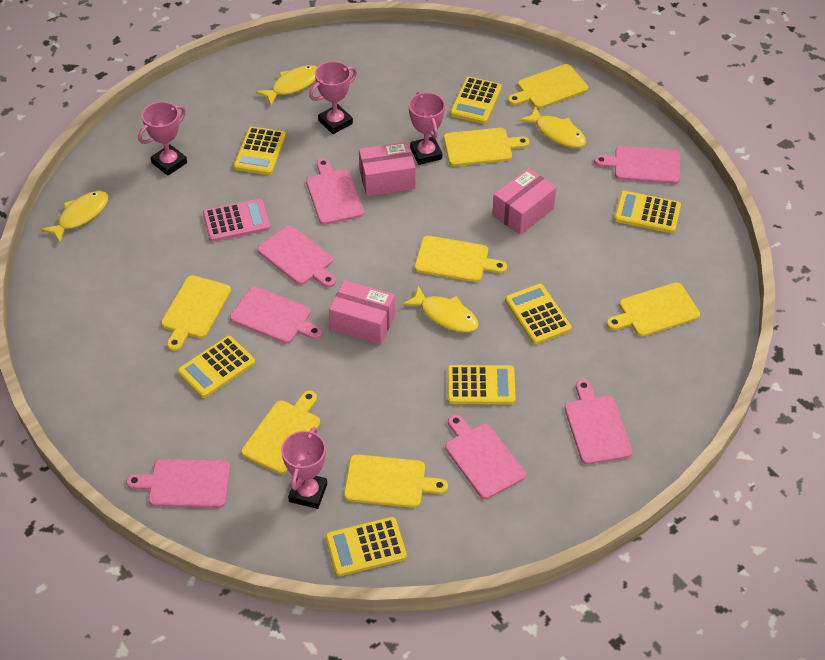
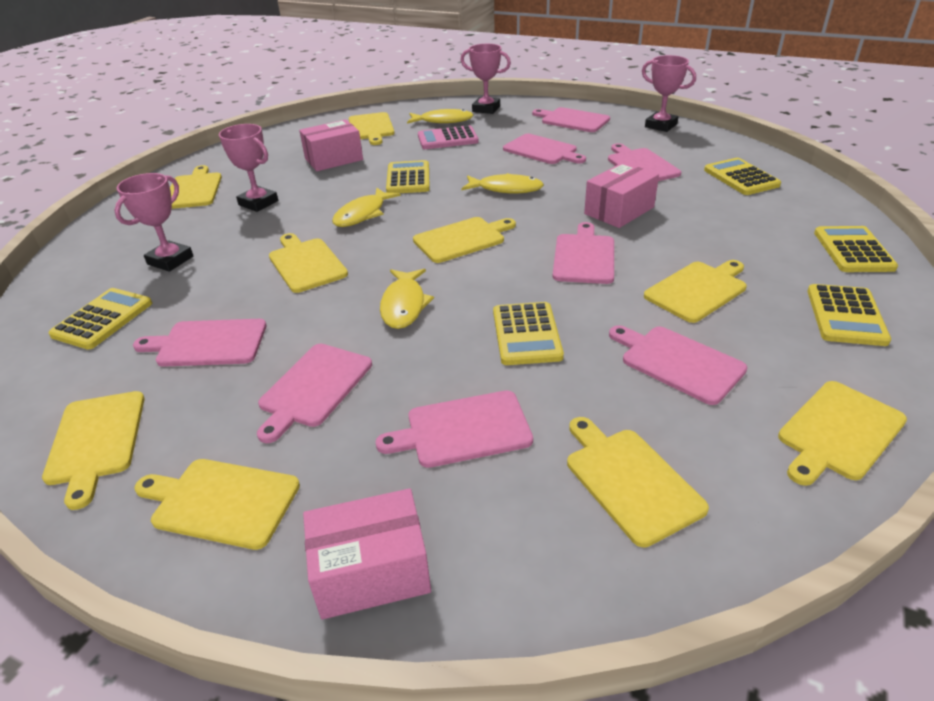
pink cutting board: 7 -> 8
yellow calculator: 7 -> 6
yellow cutting board: 7 -> 9

